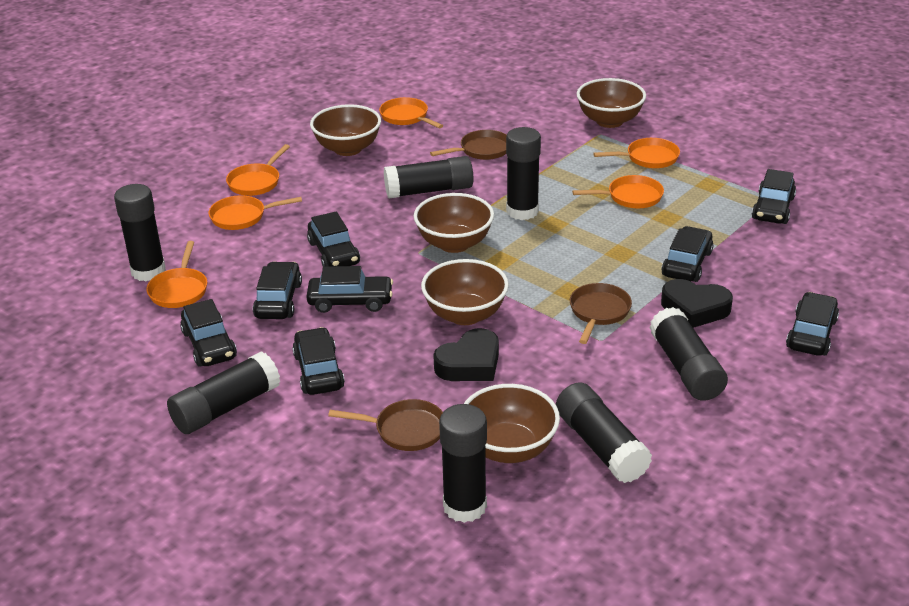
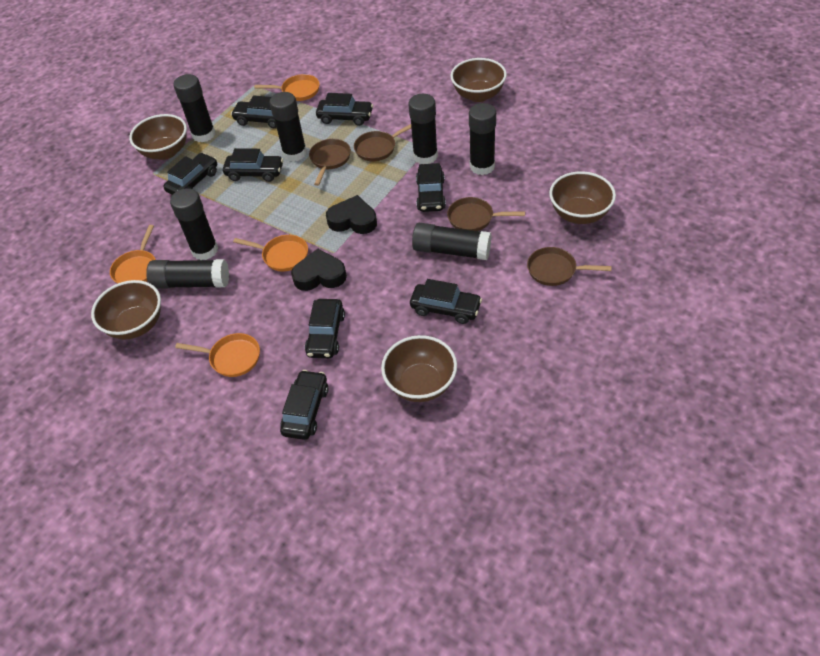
brown pan: 3 -> 4
orange pan: 6 -> 4

